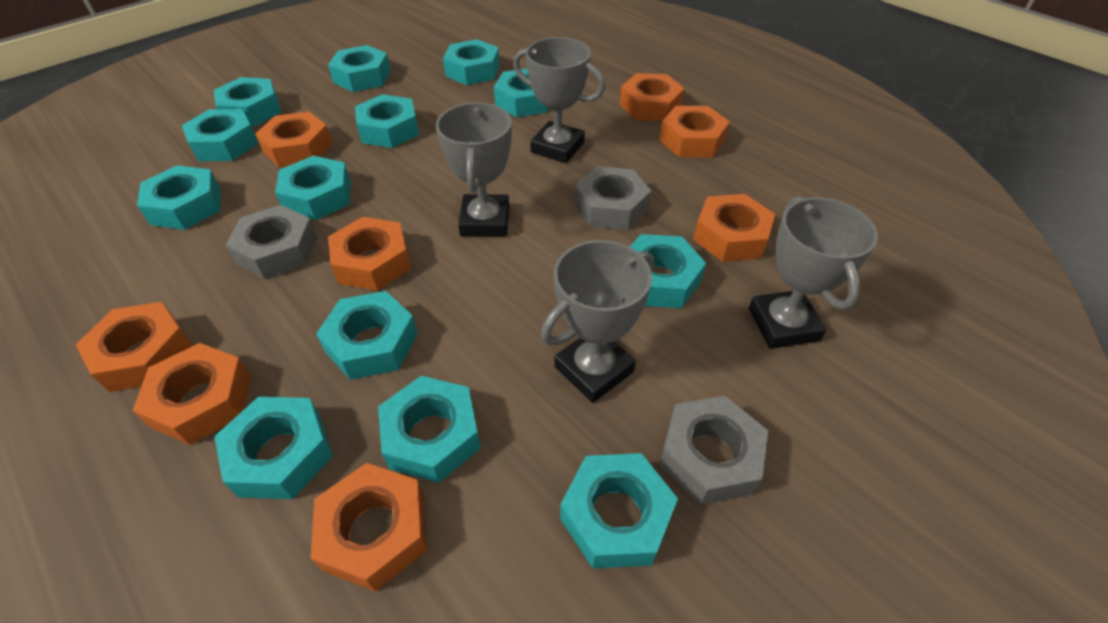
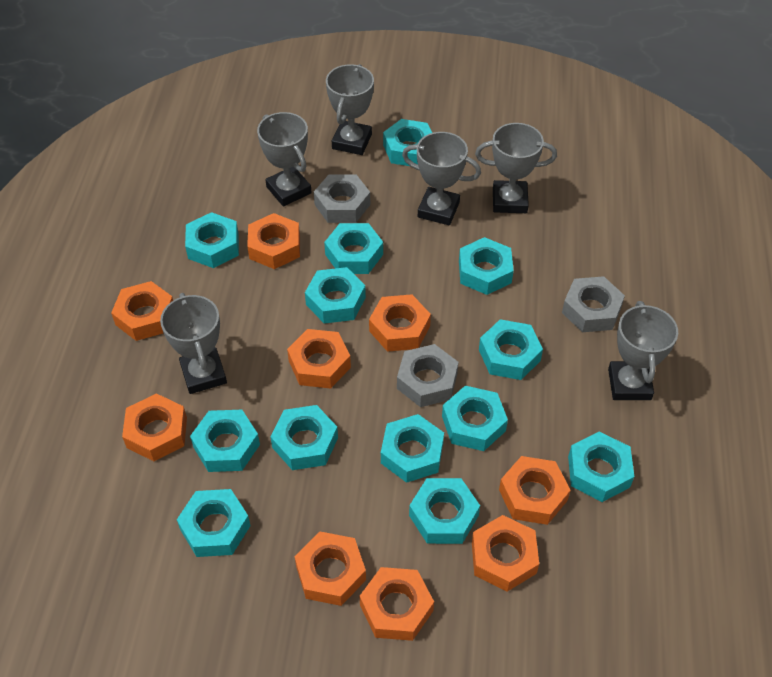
grey trophy: 4 -> 6
orange nut: 8 -> 9

